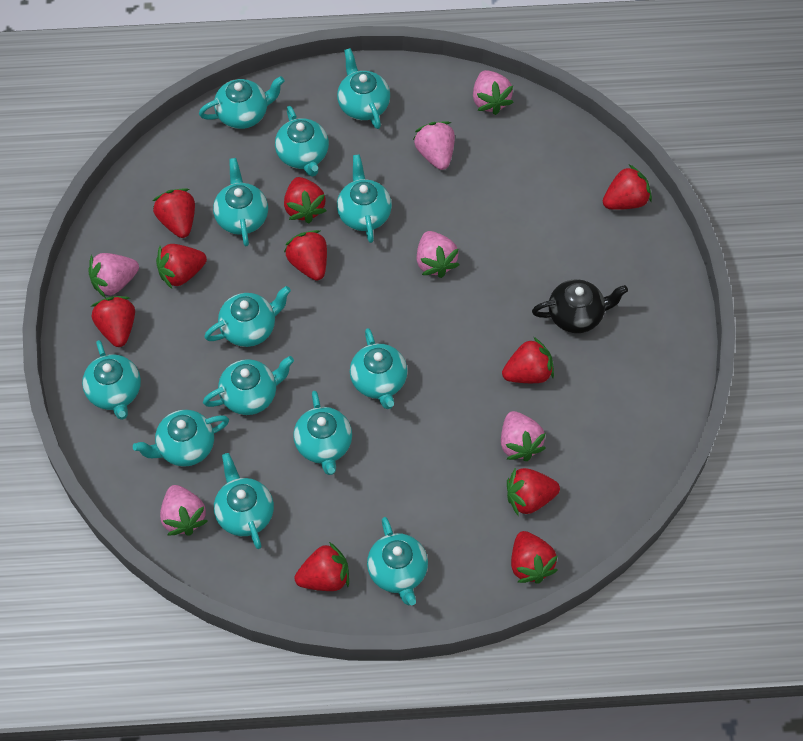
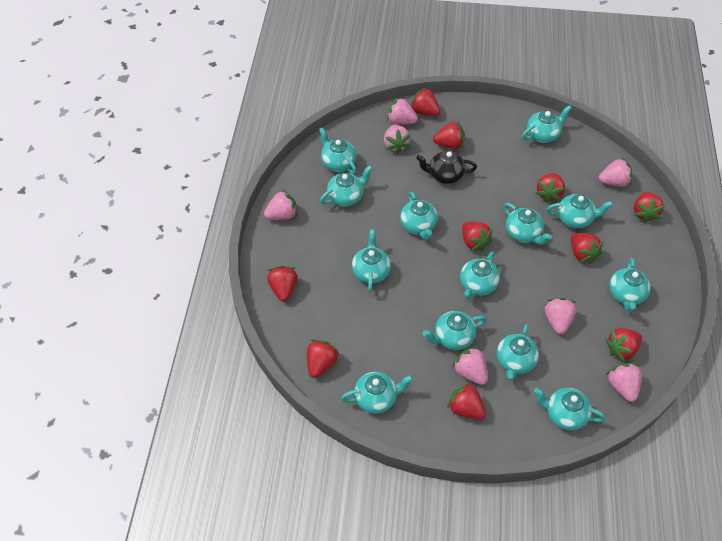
pink strawberry: 6 -> 7

